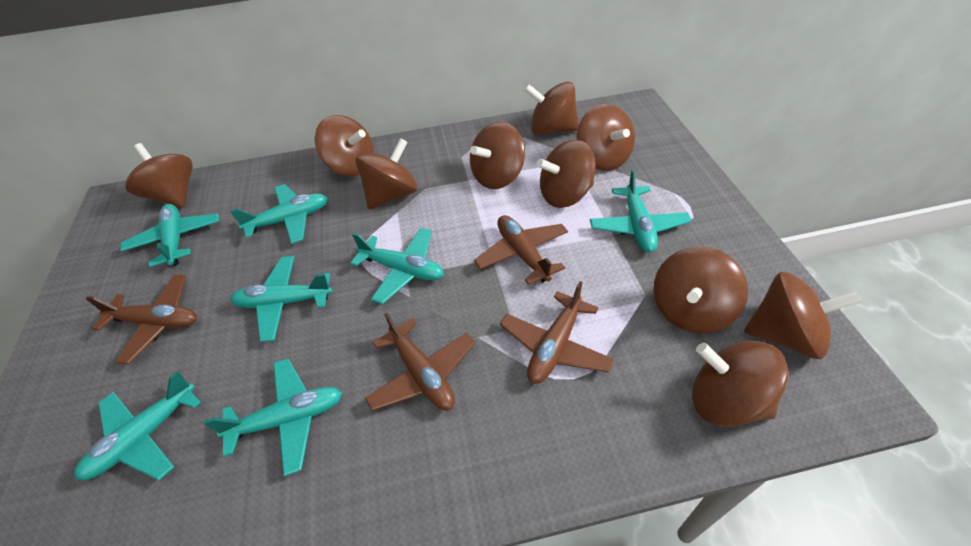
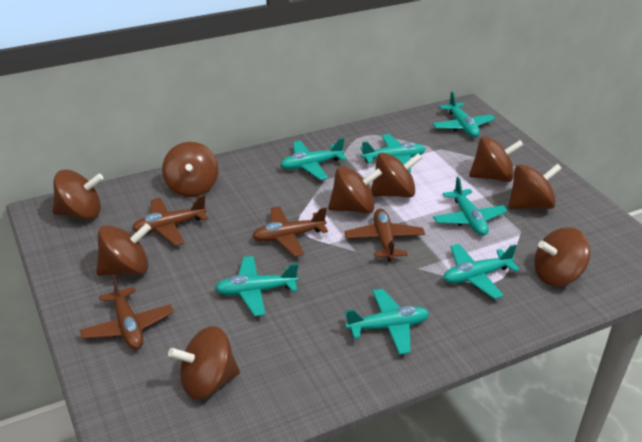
brown spinning top: 10 -> 9

